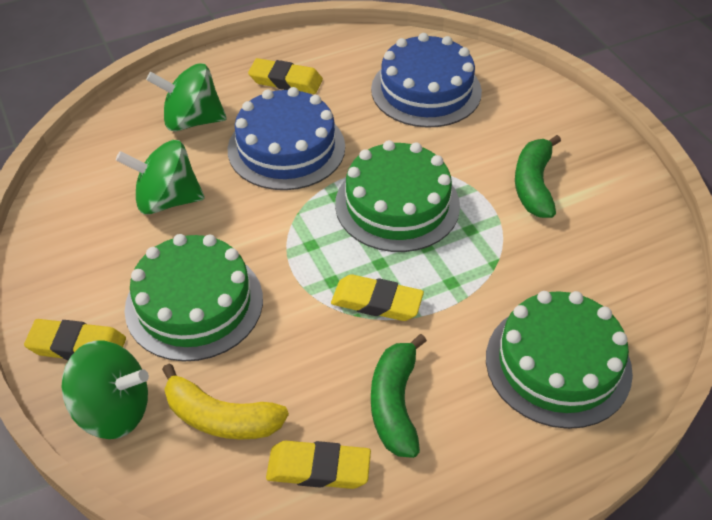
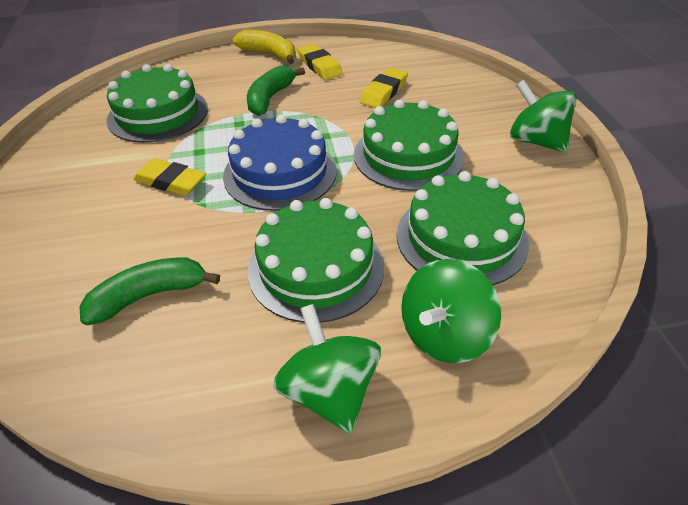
blue cake: 2 -> 1
green cake: 3 -> 4
yellow eraser: 4 -> 3

